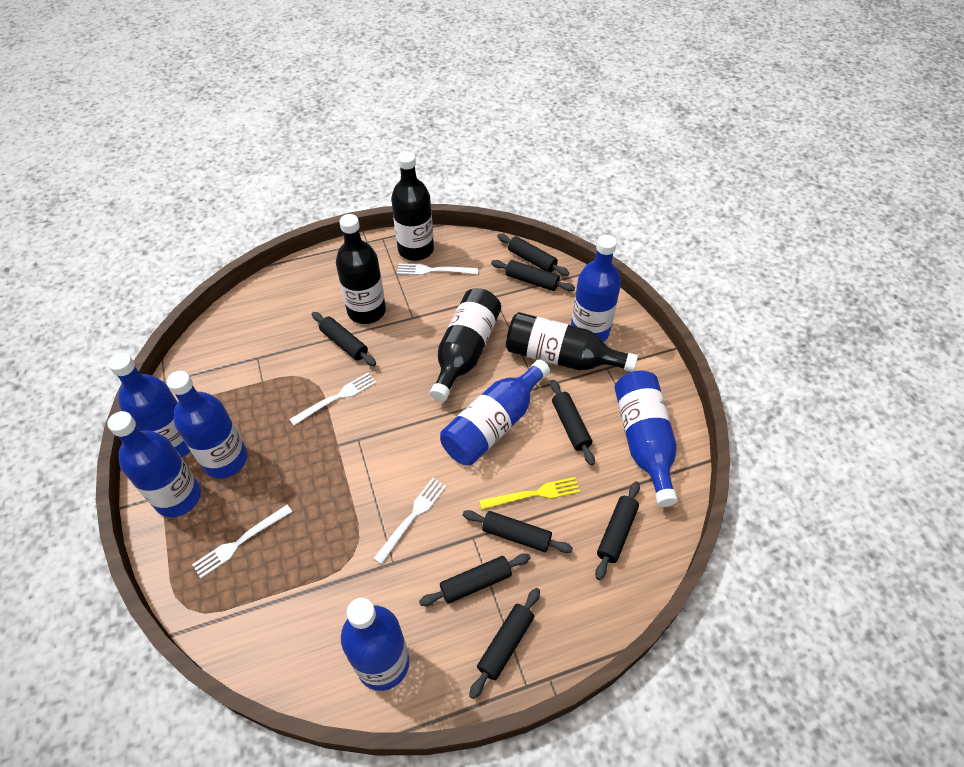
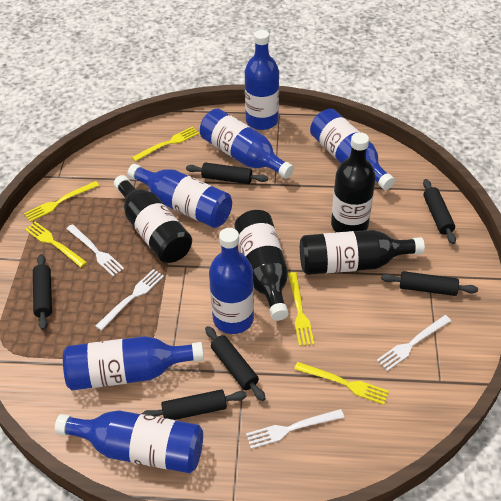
black rolling pin: 8 -> 6
yellow fork: 1 -> 5

